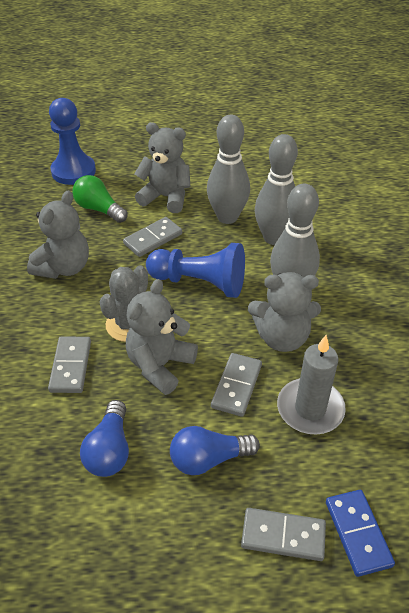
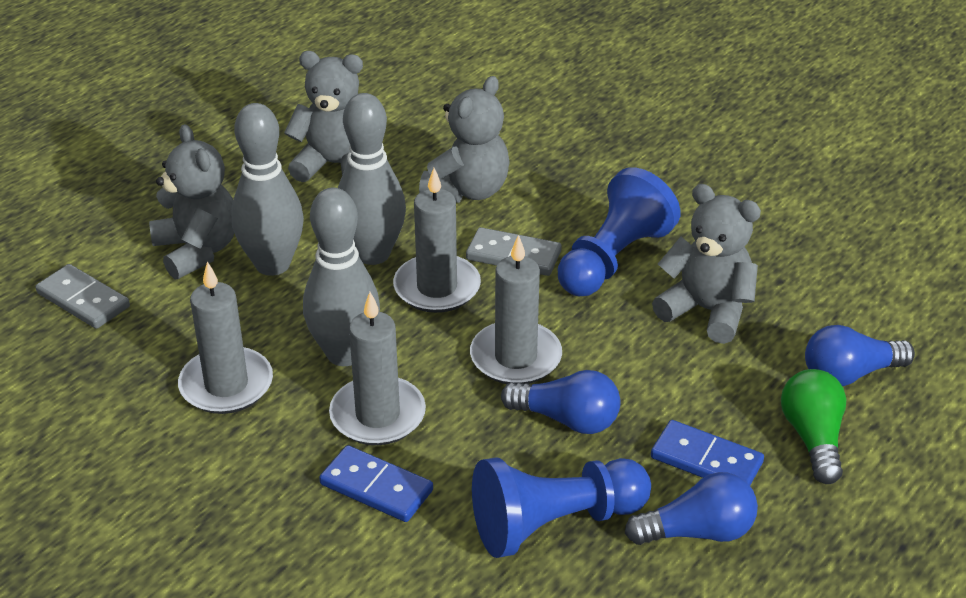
blue domino: 1 -> 2
blue light bulb: 2 -> 3
grey cactus: 1 -> 0
grey candle: 1 -> 4
grey domino: 4 -> 2

